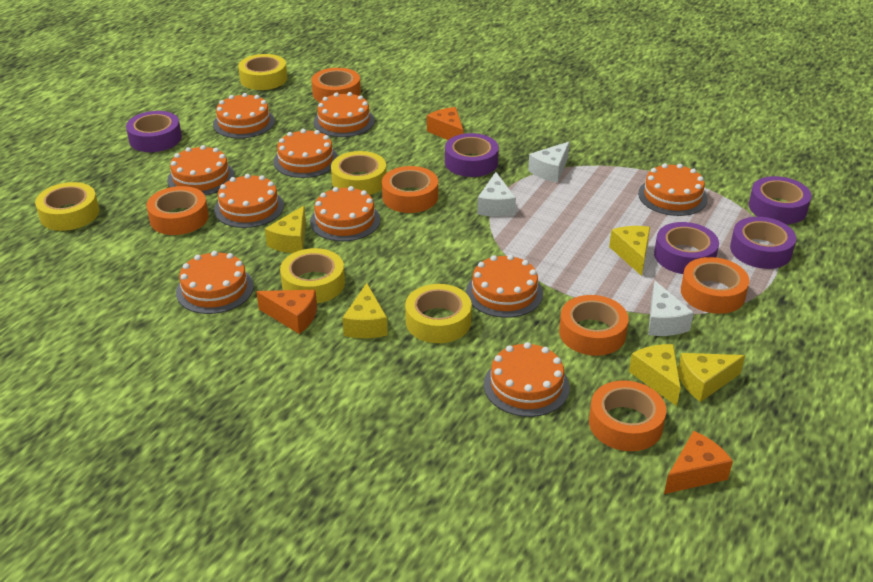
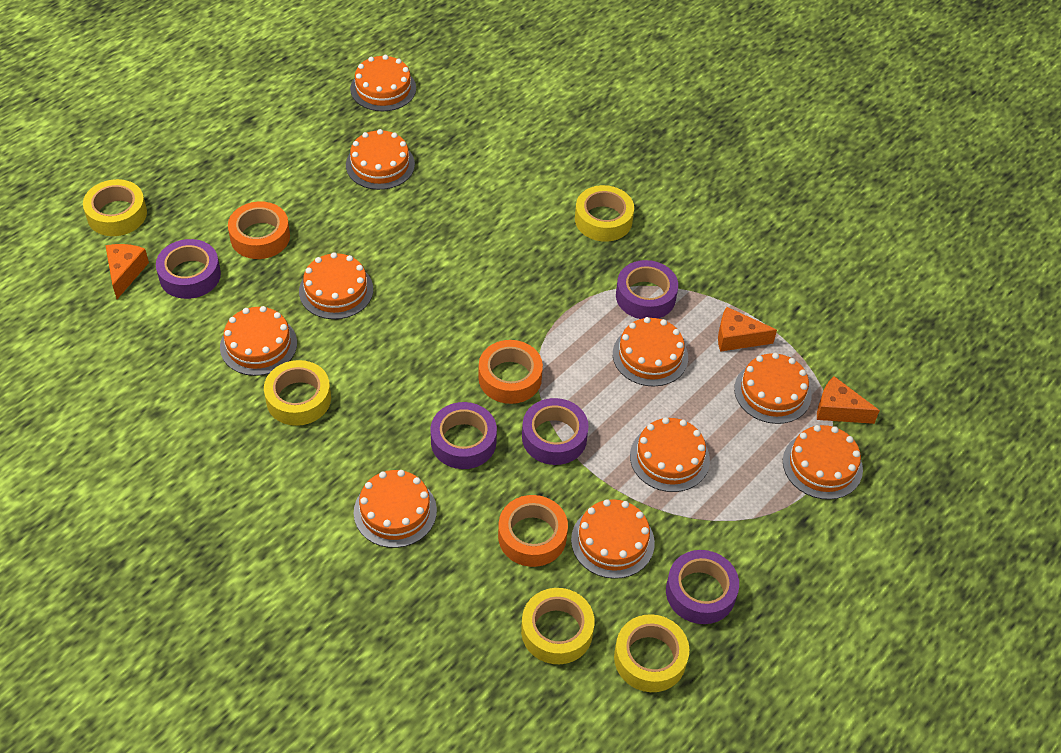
orange tape: 6 -> 3
white cheese: 3 -> 0
yellow cheese: 5 -> 0

